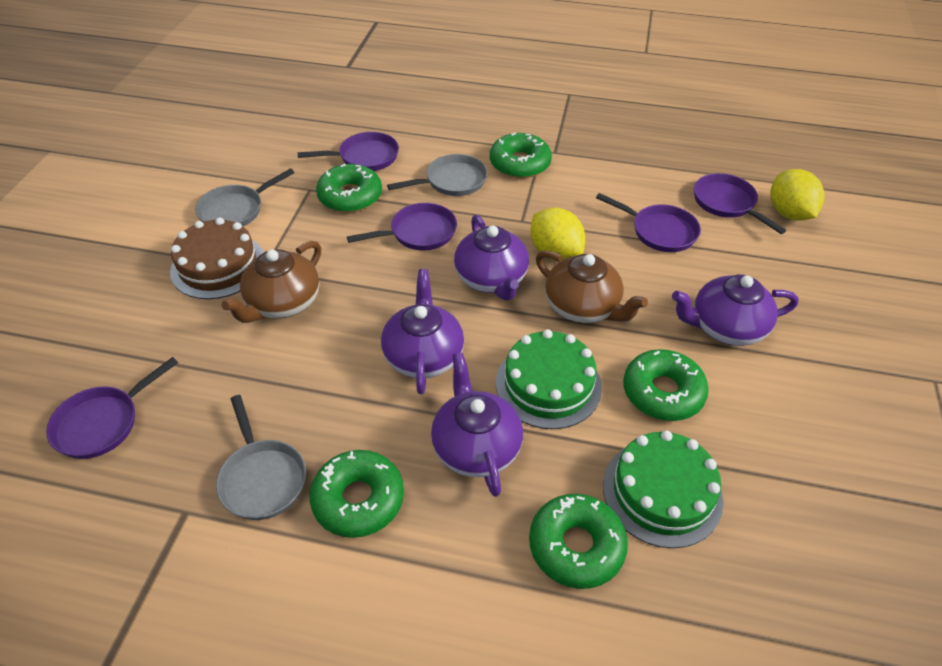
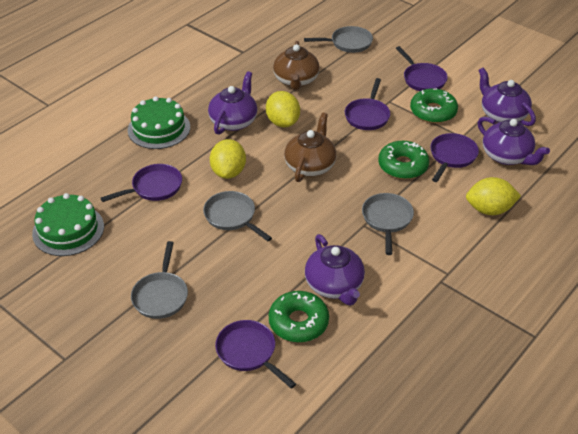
brown cake: 1 -> 0
green donut: 5 -> 3
grey pan: 3 -> 4
yellow lemon: 2 -> 3

